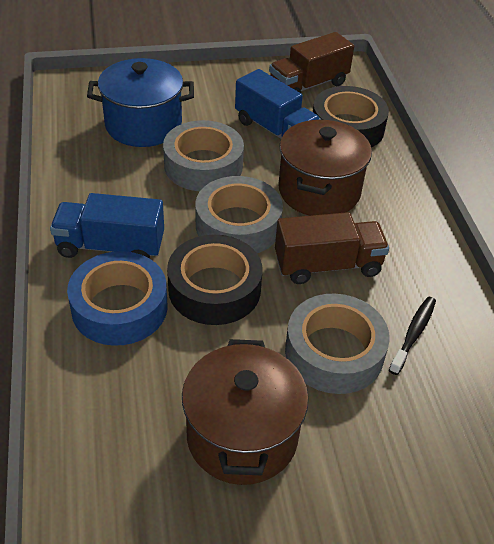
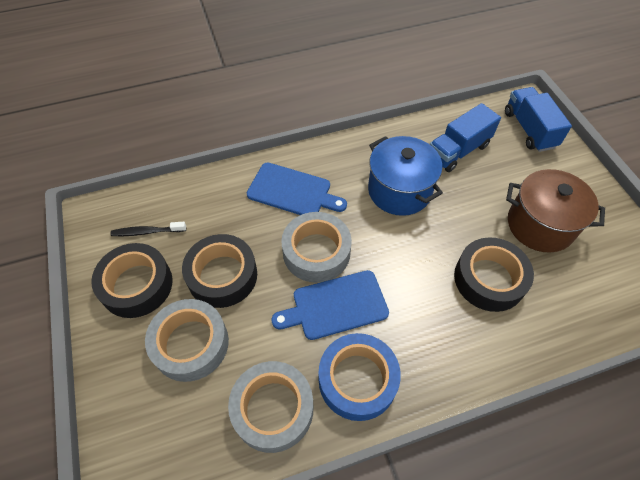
black tape: 2 -> 3
blue cutting board: 0 -> 2
brown pot: 2 -> 1
brown truck: 2 -> 0

